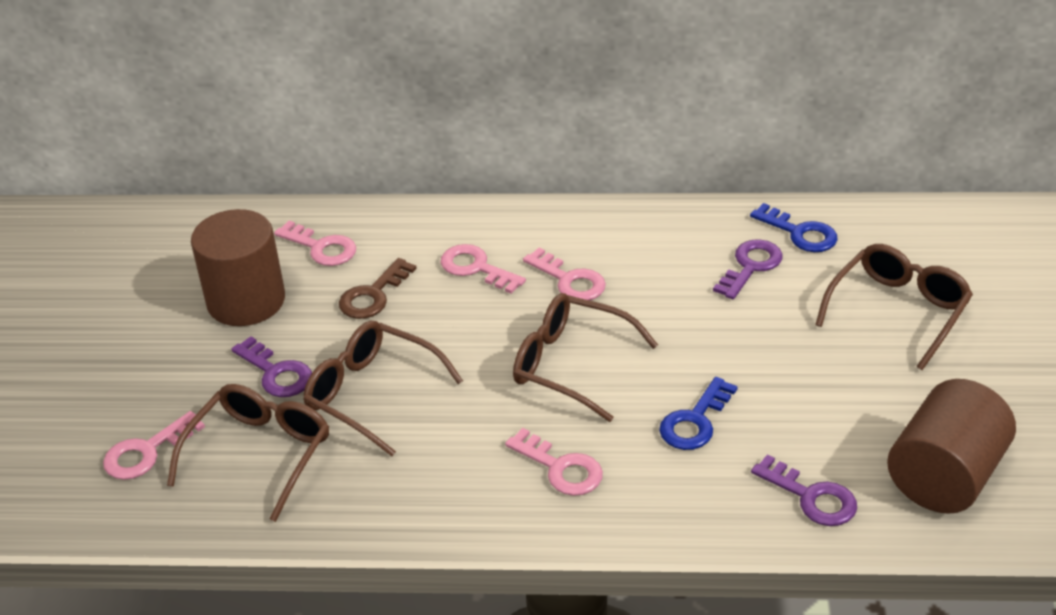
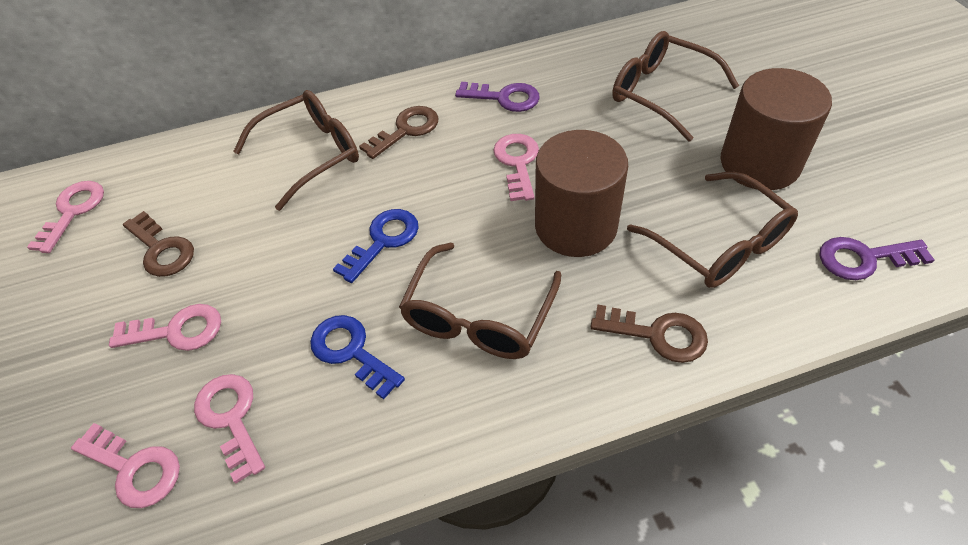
brown key: 1 -> 3
purple key: 3 -> 2

